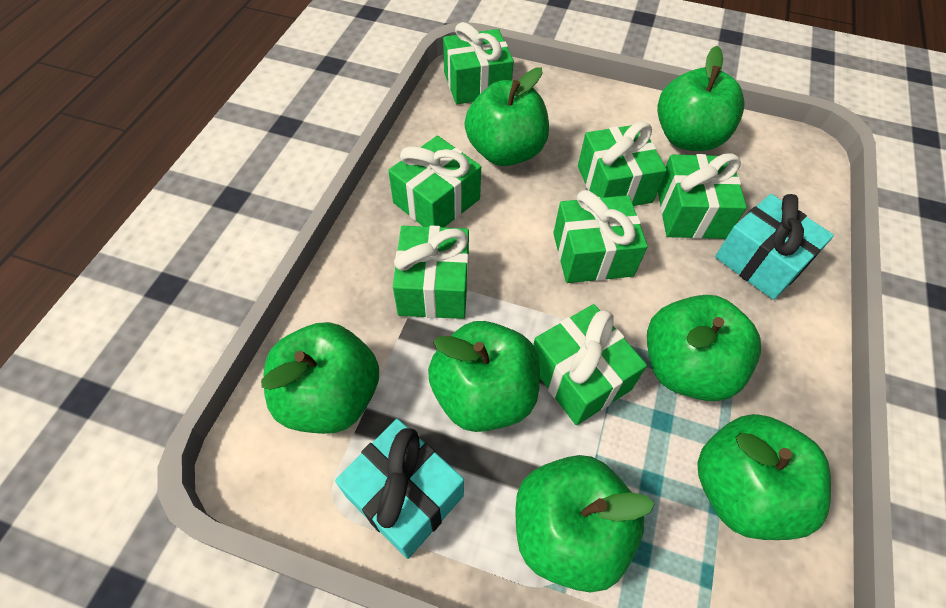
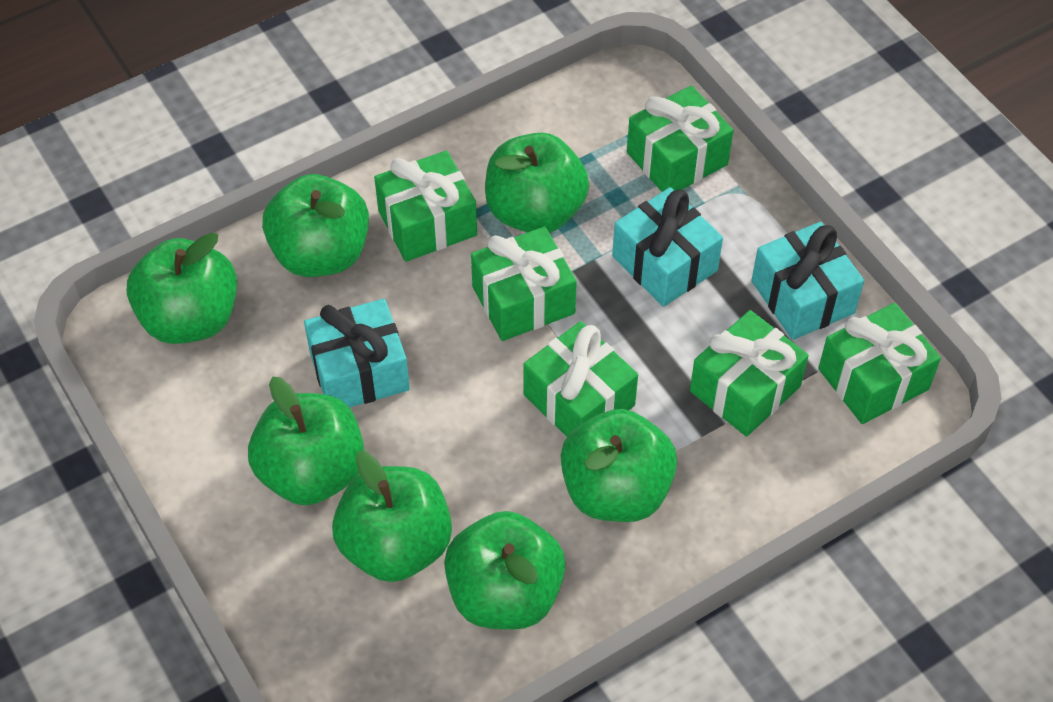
green gift: 7 -> 6
turquoise gift: 2 -> 3

